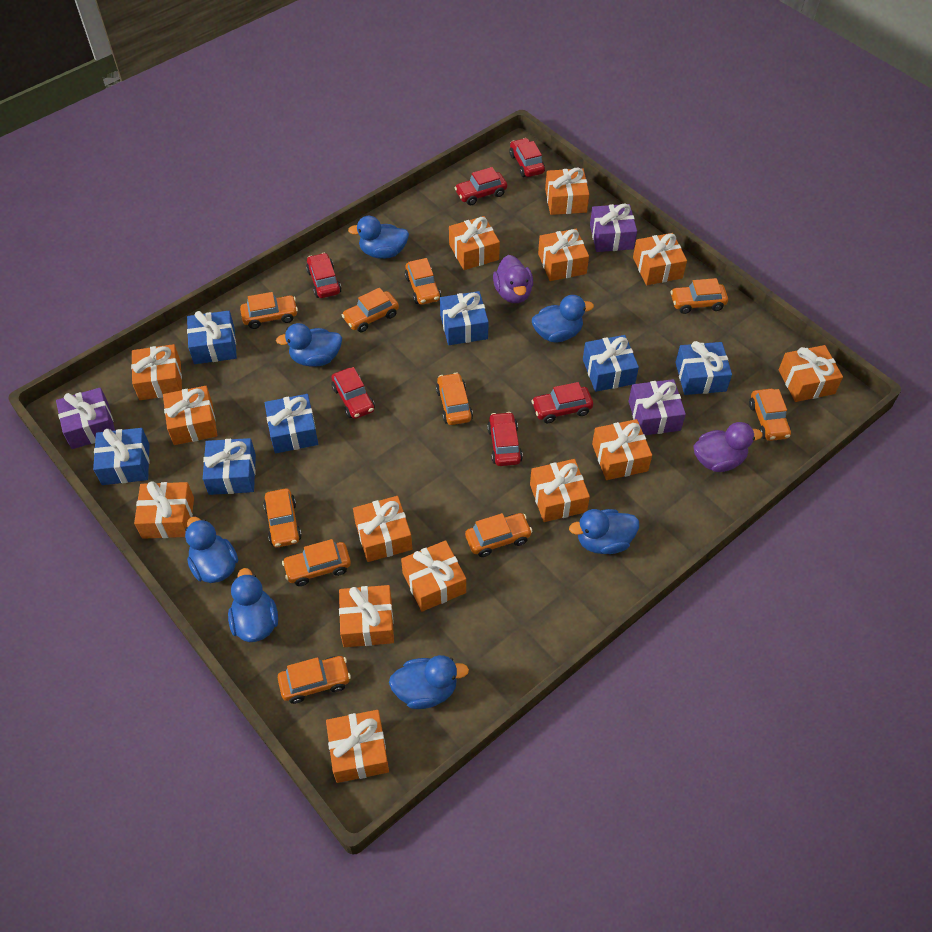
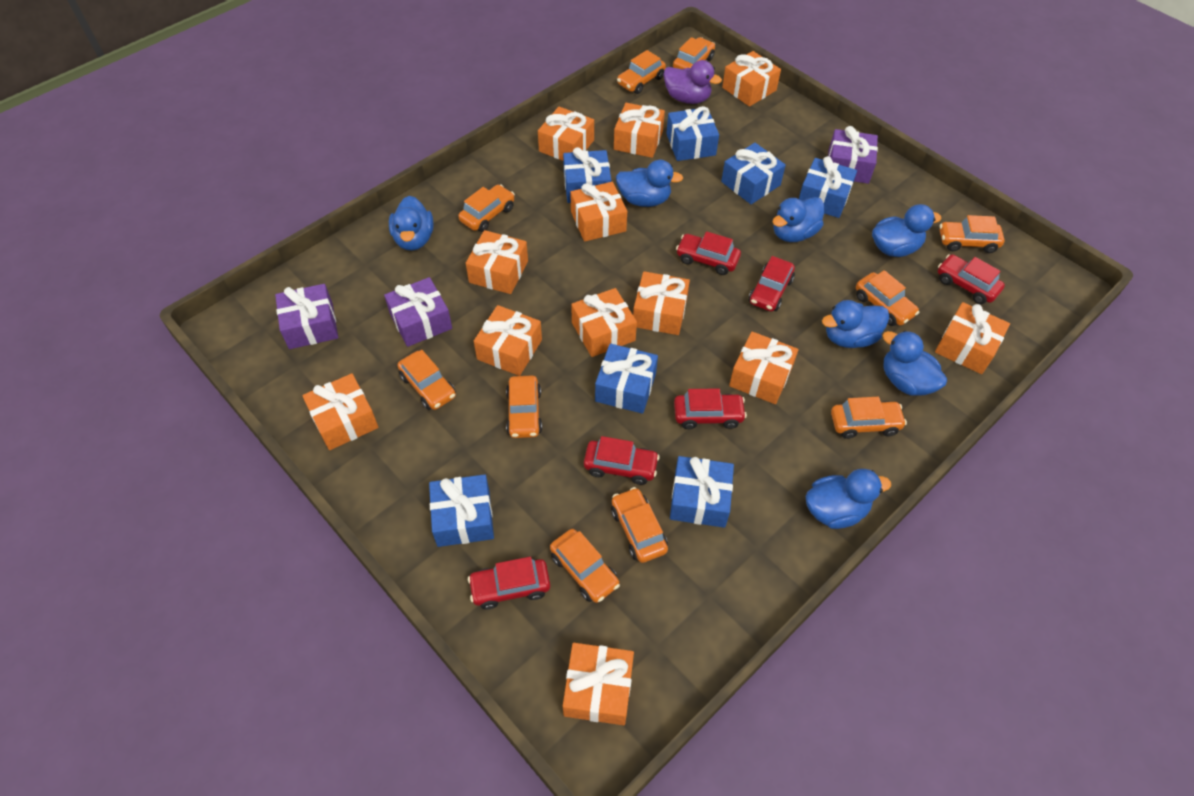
orange gift: 14 -> 12
purple duck: 2 -> 1

